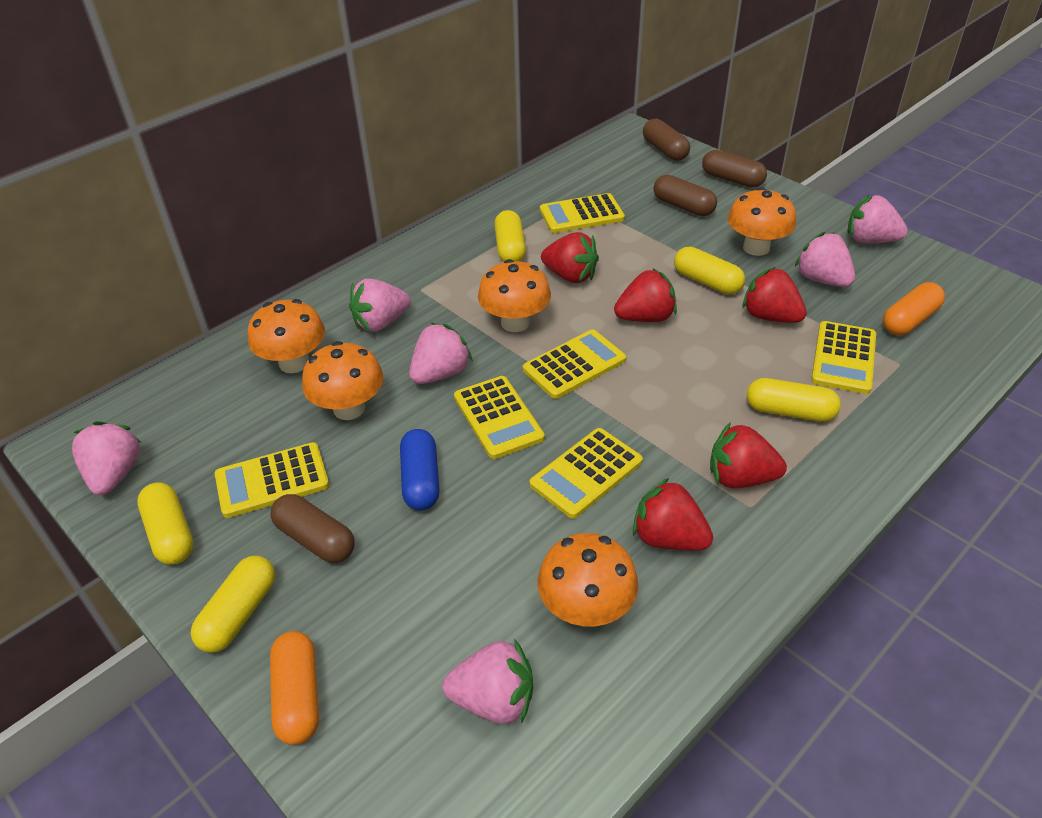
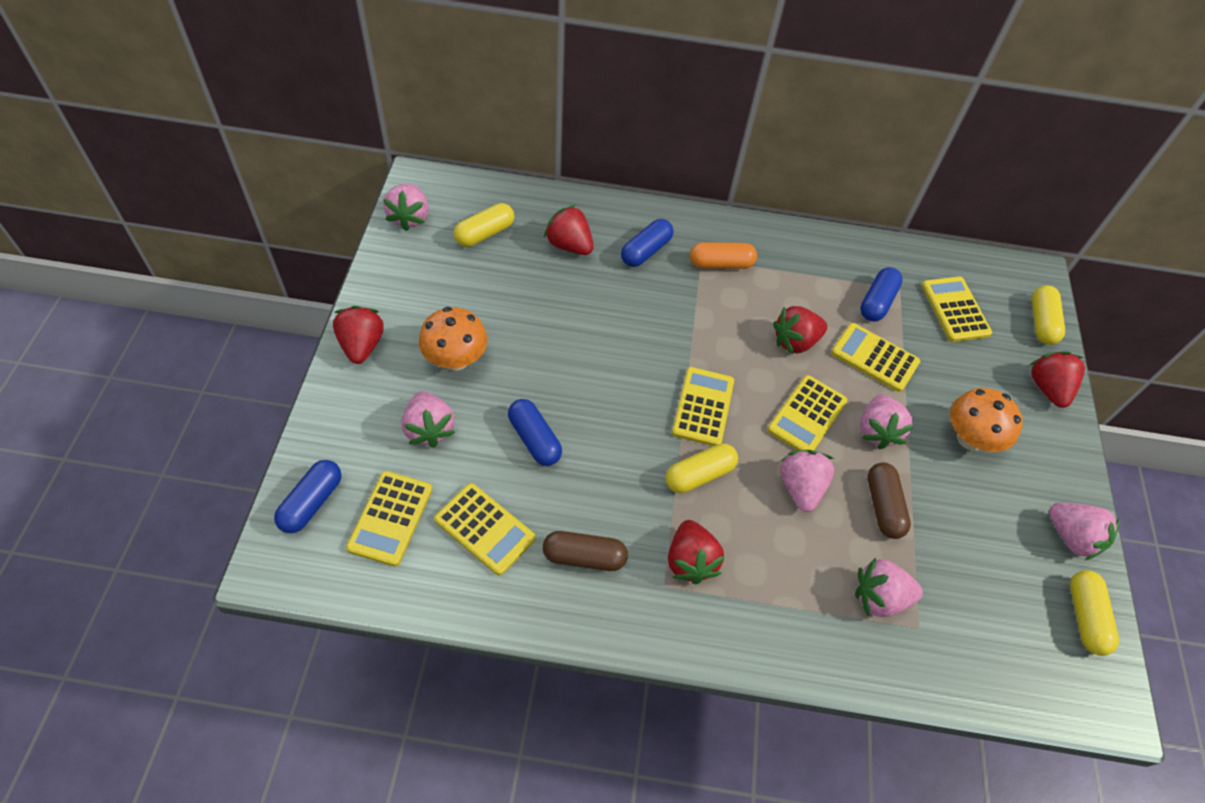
blue capsule: 1 -> 4
brown capsule: 4 -> 2
orange capsule: 2 -> 1
orange mushroom: 5 -> 2
yellow capsule: 5 -> 4

